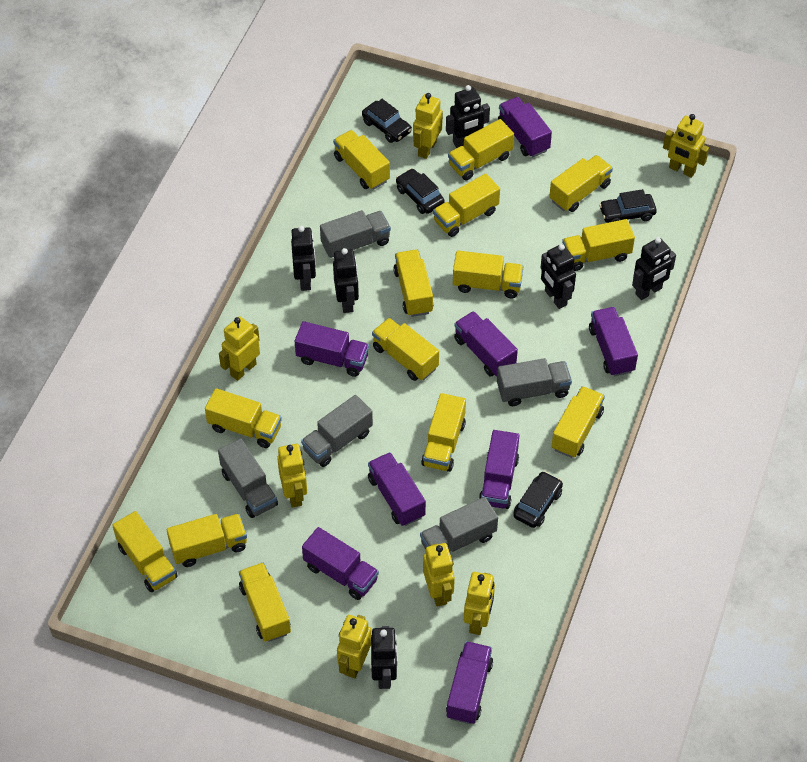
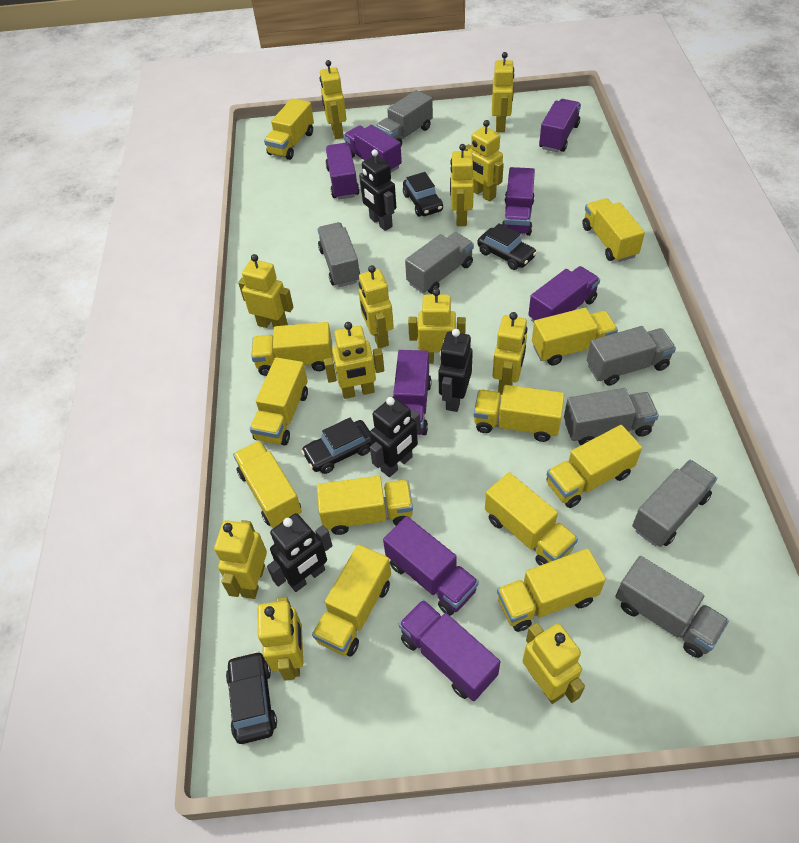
black robot: 6 -> 4
grey truck: 5 -> 7
yellow robot: 7 -> 12
yellow truck: 14 -> 12

